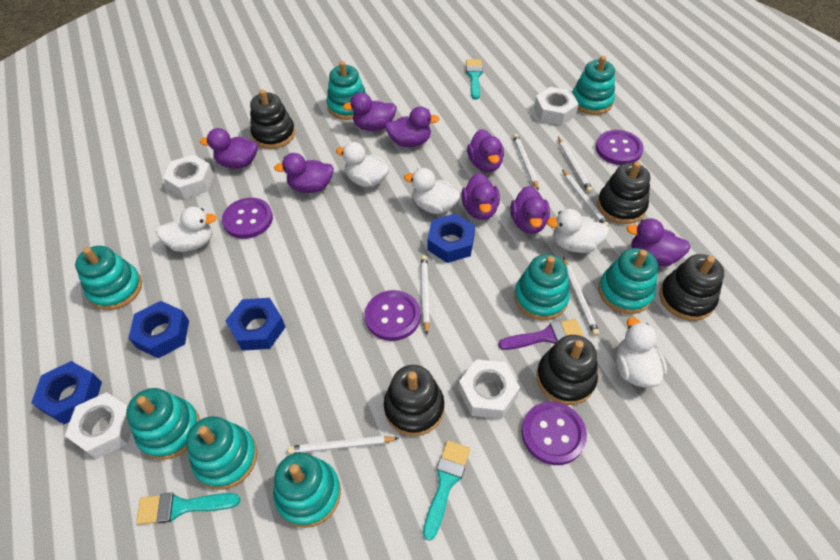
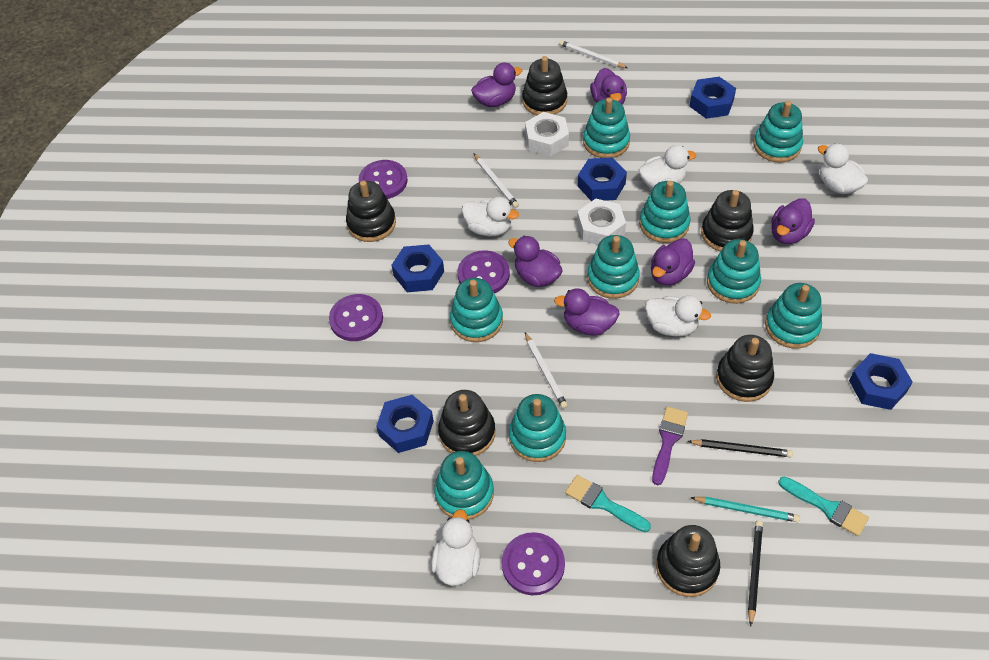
black pencil: 0 -> 2
black stacking toy: 5 -> 6
blue nut: 4 -> 5
purple duck: 8 -> 6
turquoise brush: 3 -> 2
turquoise pencil: 0 -> 1
turquoise stacking toy: 8 -> 9
white nut: 4 -> 2
white pencil: 6 -> 3

